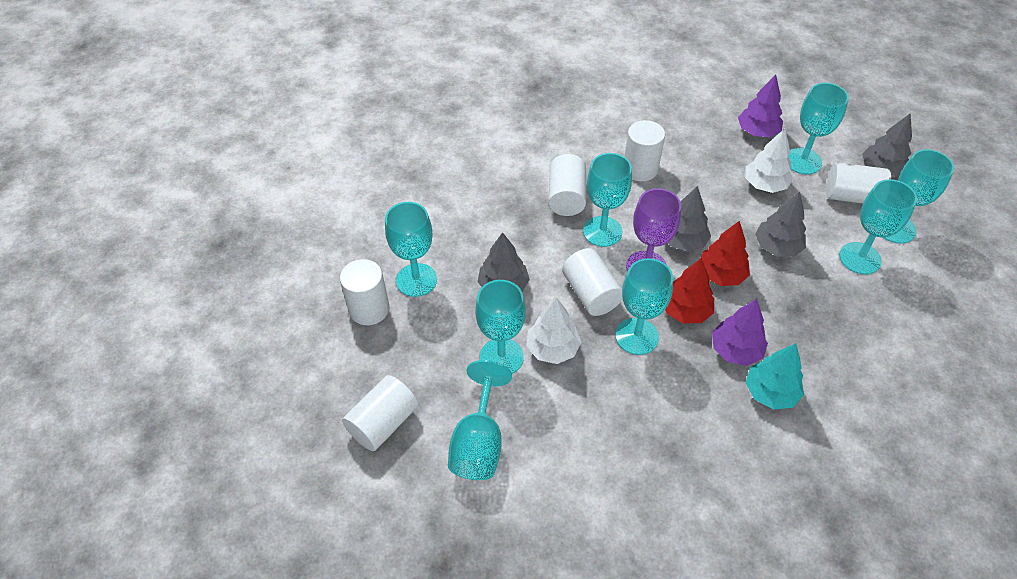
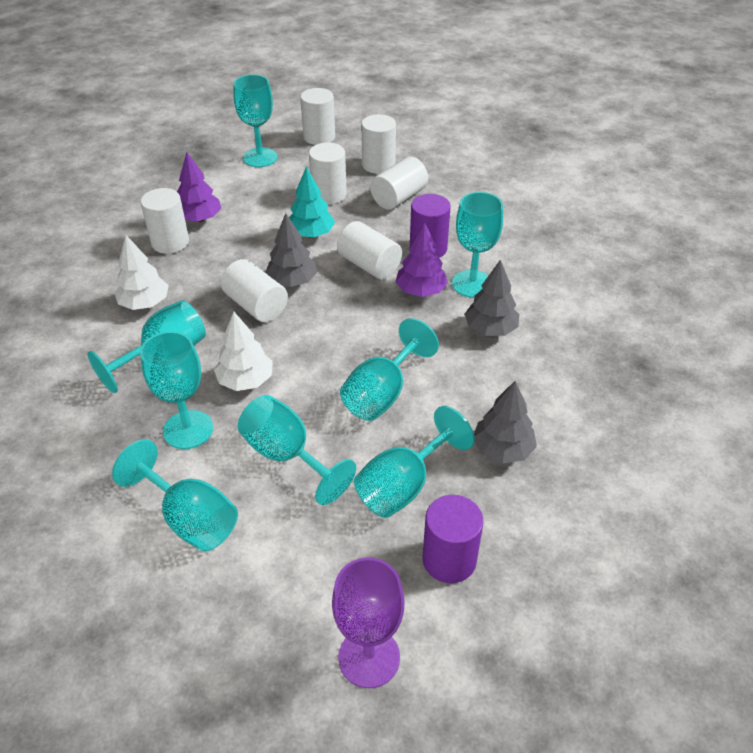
grey tree: 4 -> 3
purple cylinder: 0 -> 2
red tree: 2 -> 0
white cylinder: 6 -> 7

